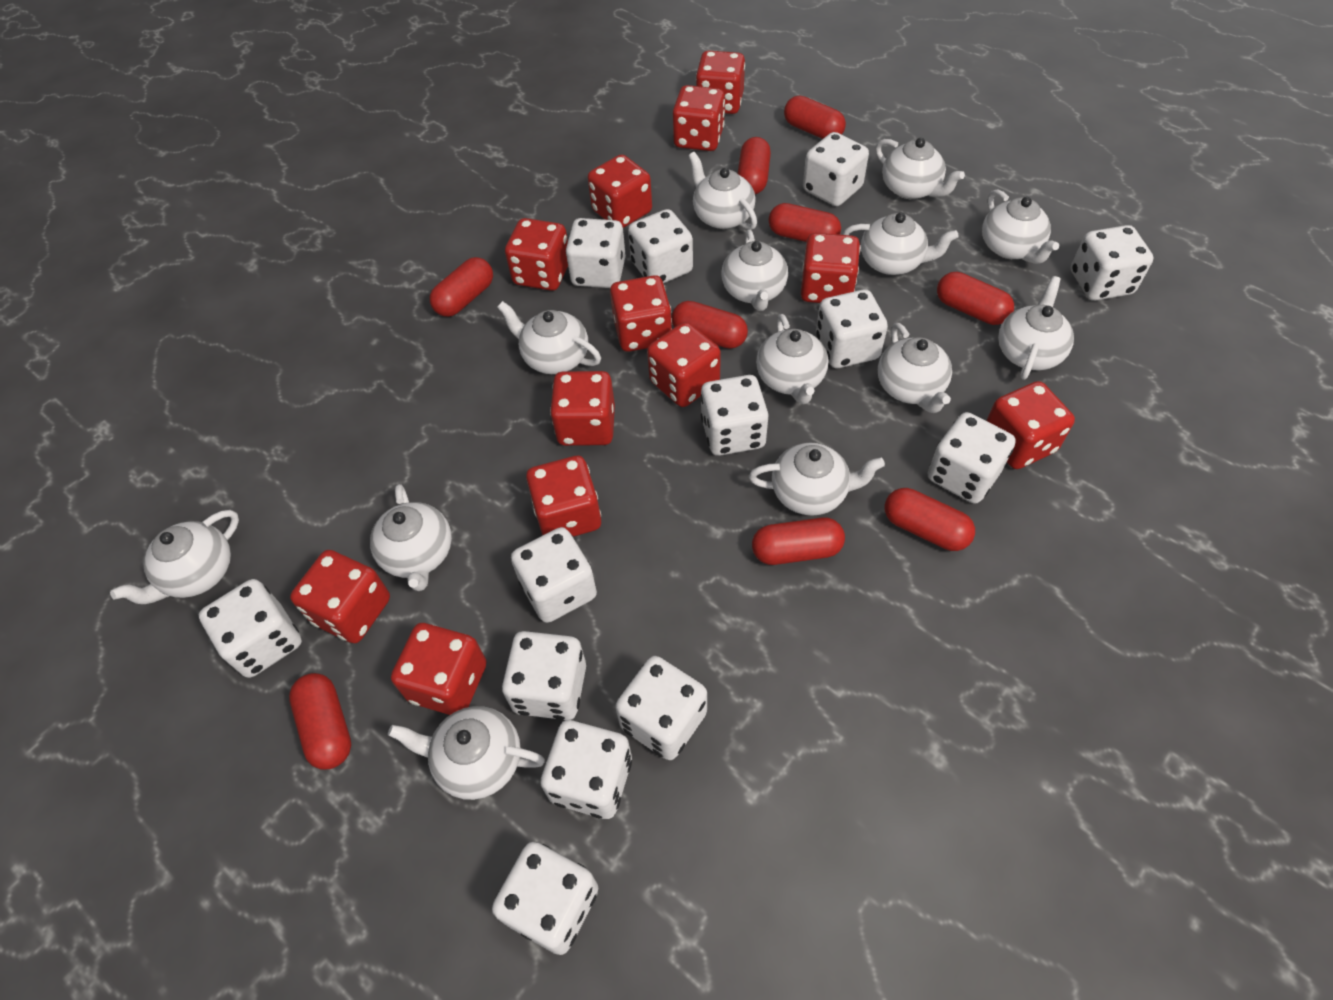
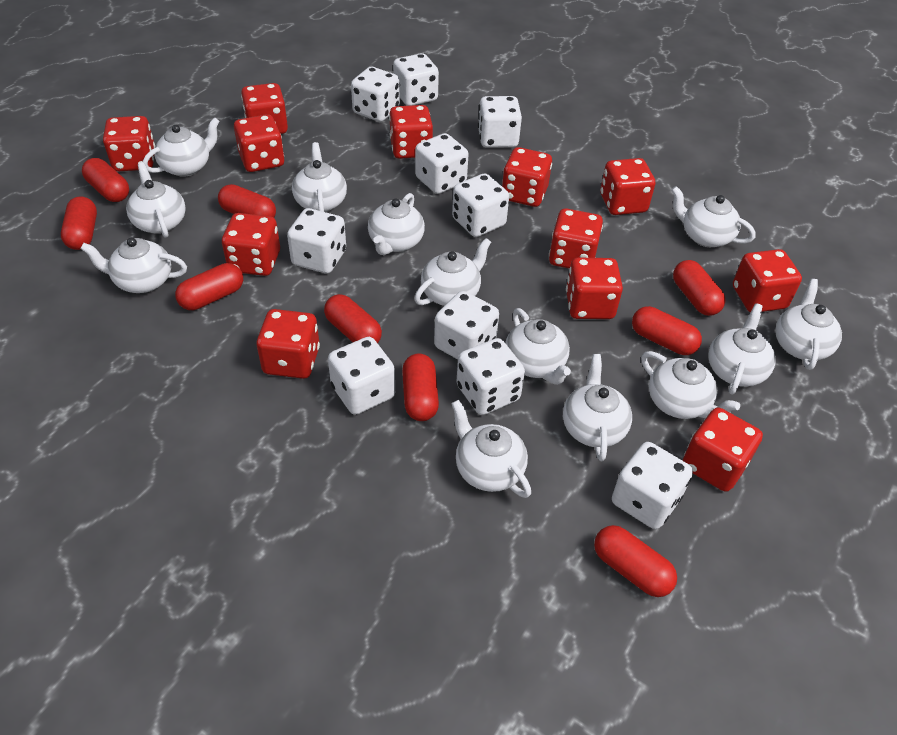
white dice: 13 -> 10

